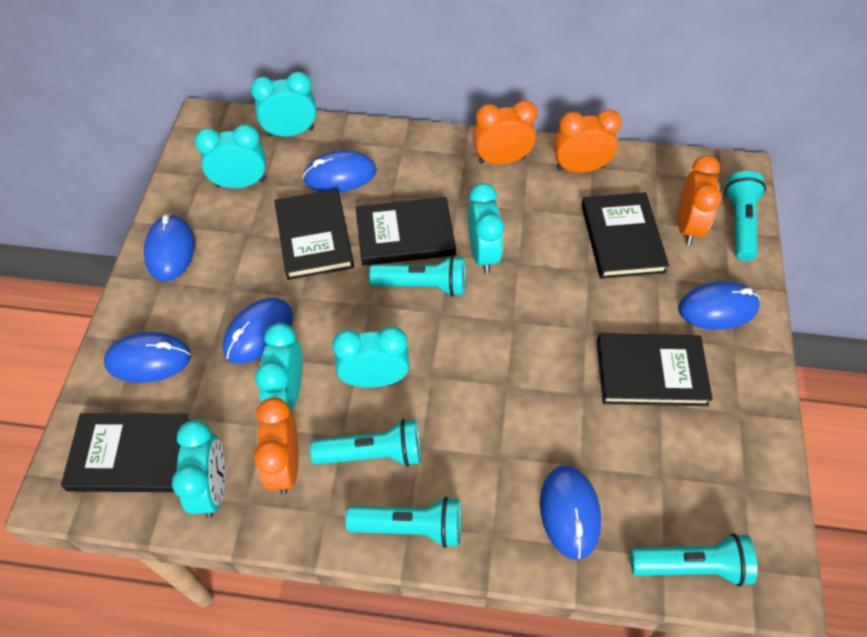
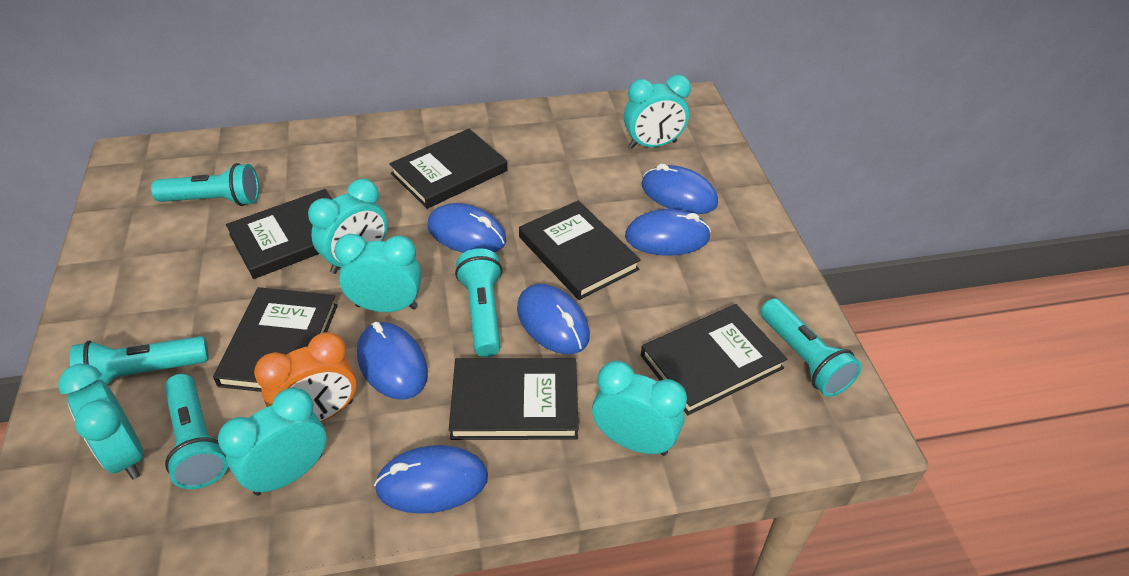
black book: 5 -> 6
orange clock: 4 -> 1

